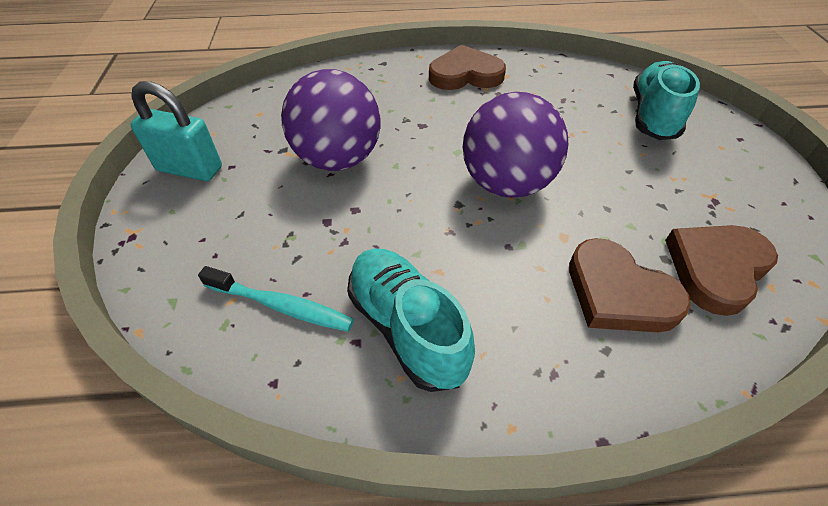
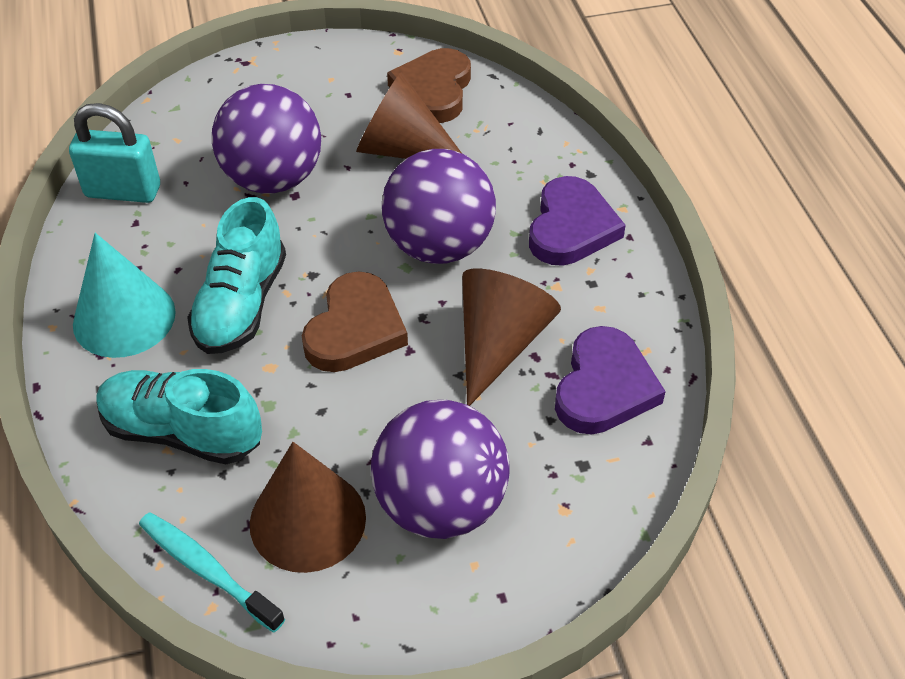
brown cone: 0 -> 3
brown heart: 3 -> 2
purple ball: 2 -> 3
purple heart: 0 -> 2
turquoise cone: 0 -> 1

